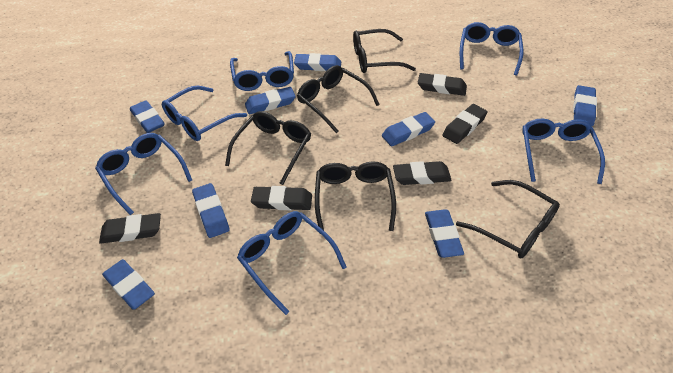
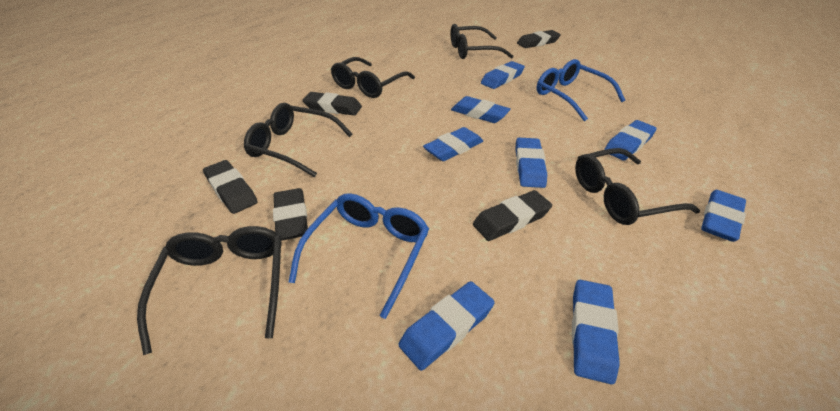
blue glasses: 6 -> 2

